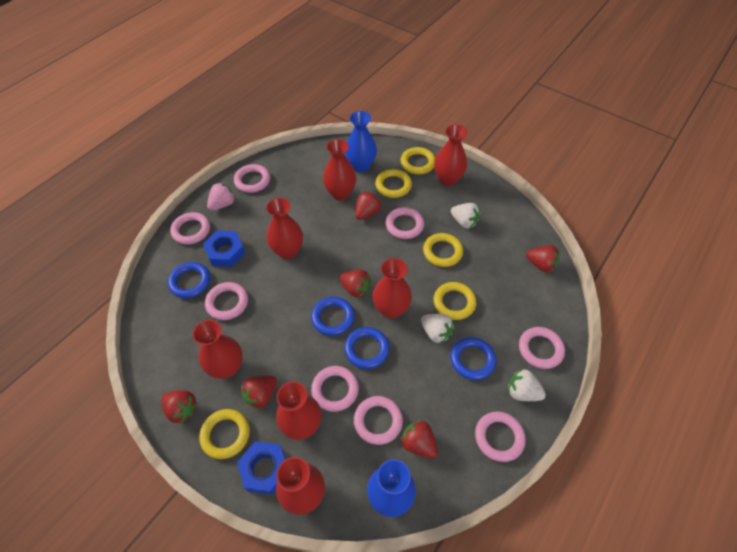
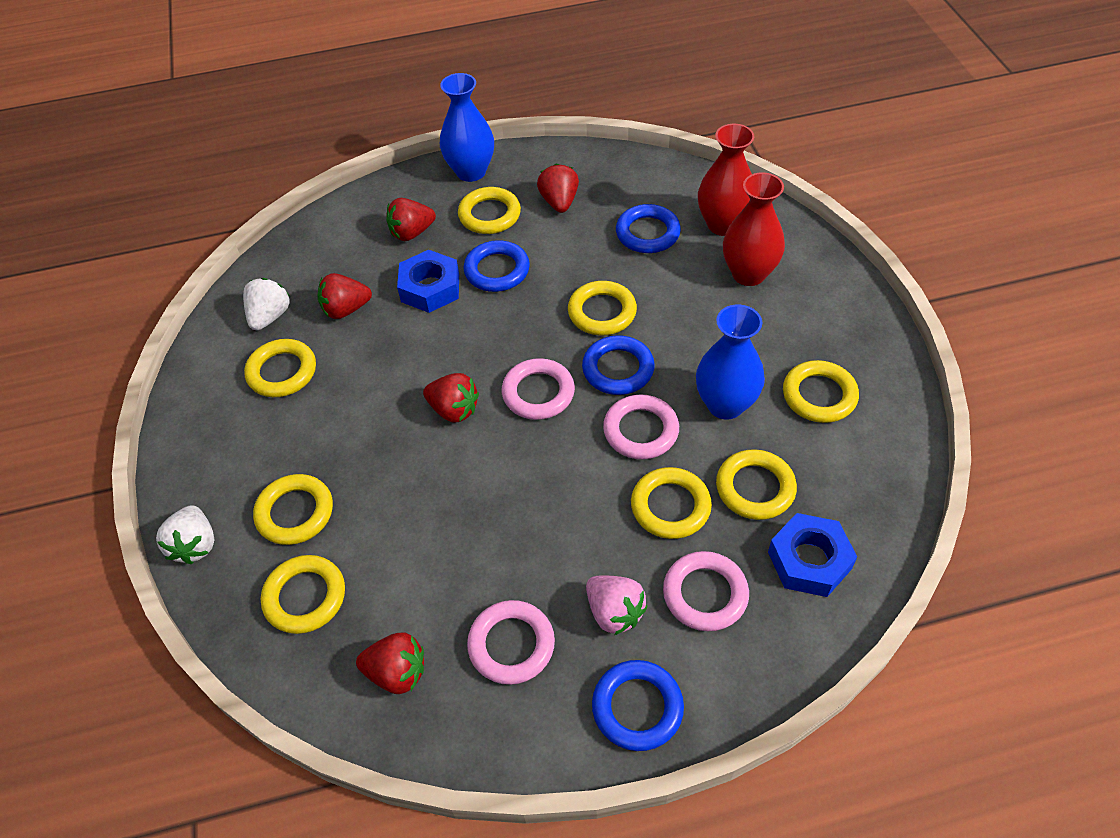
pink ring: 8 -> 4
red strawberry: 6 -> 5
red vase: 7 -> 2
white strawberry: 3 -> 2
yellow ring: 5 -> 8

